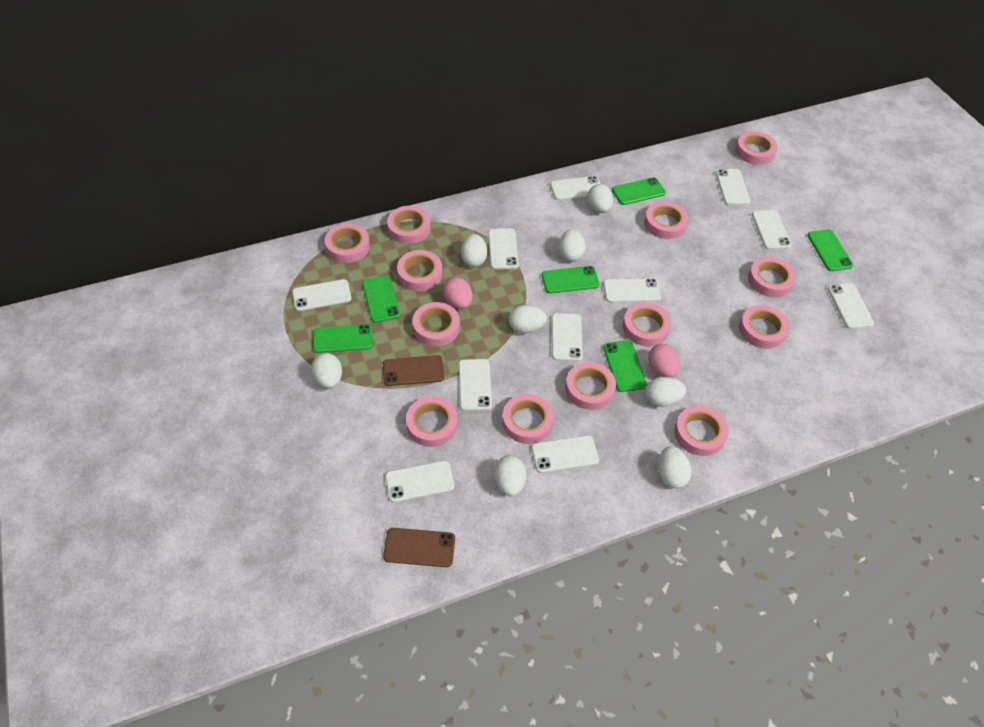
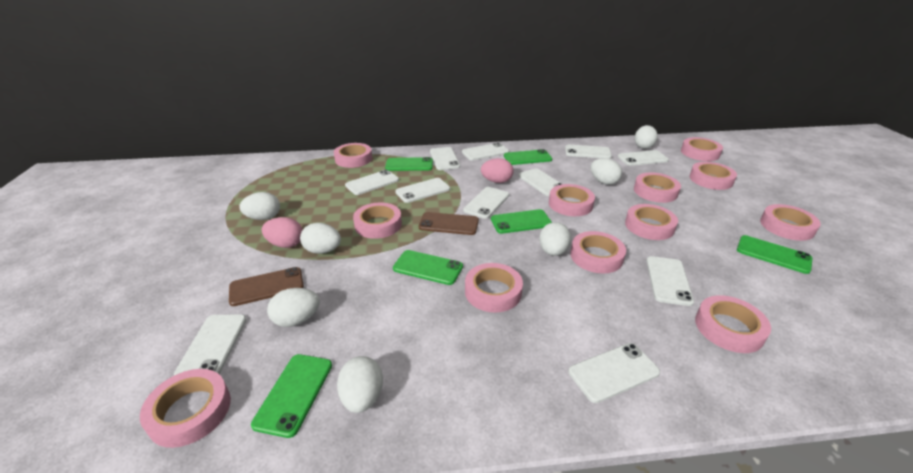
pink tape: 13 -> 12
white egg: 8 -> 7

